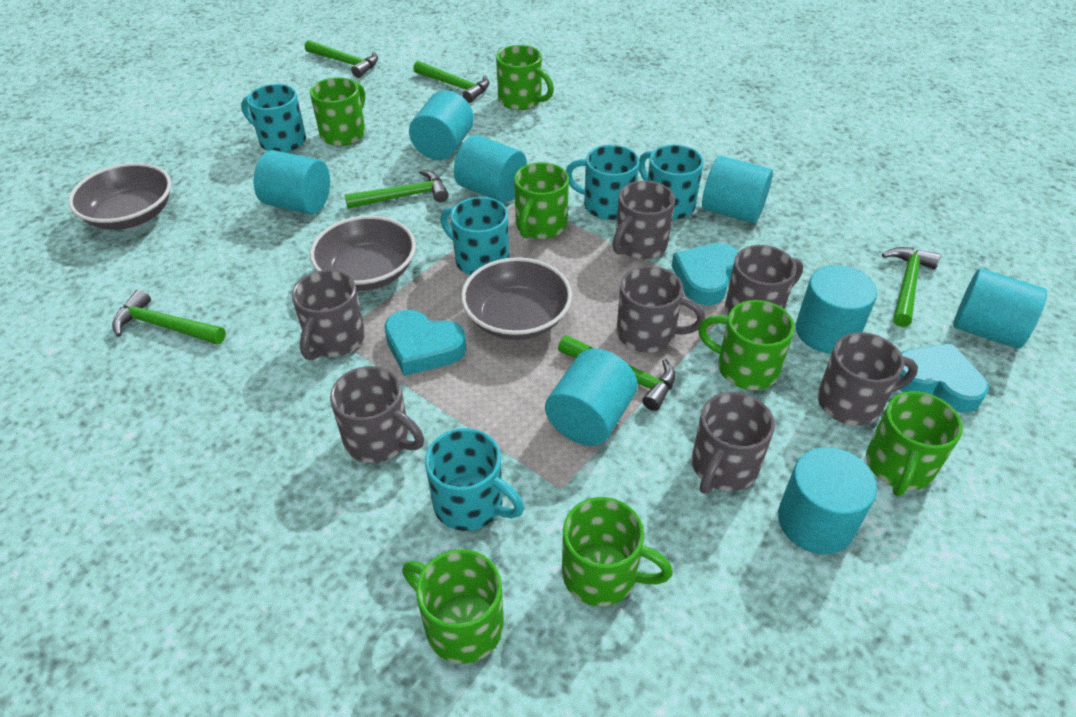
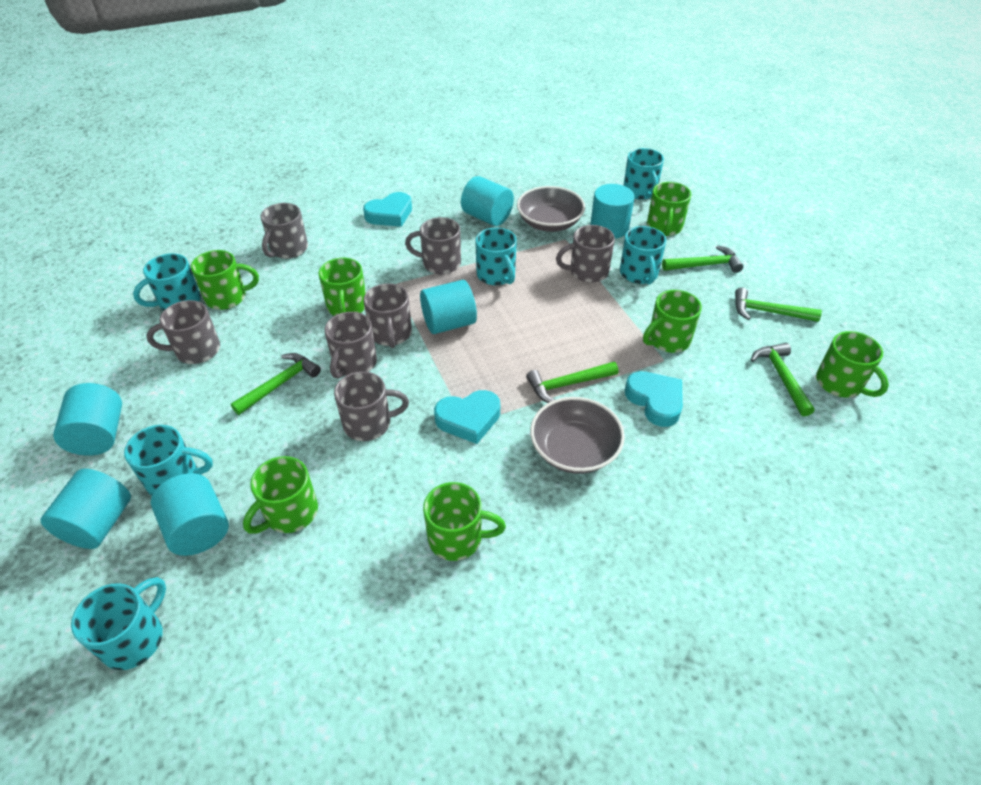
green hammer: 6 -> 5
grey bowl: 3 -> 2
turquoise cylinder: 8 -> 6
turquoise mug: 5 -> 6

